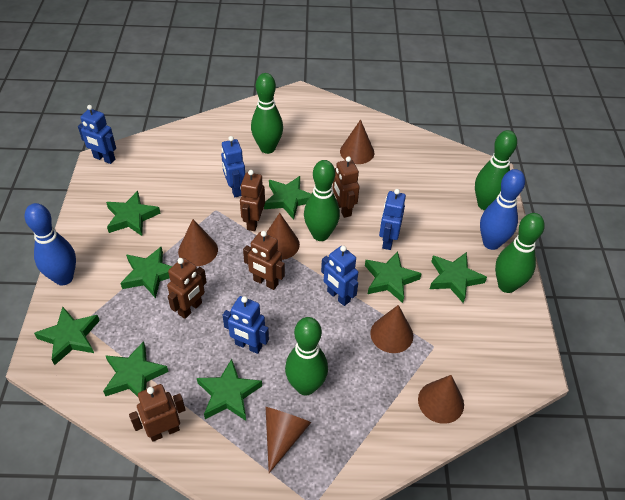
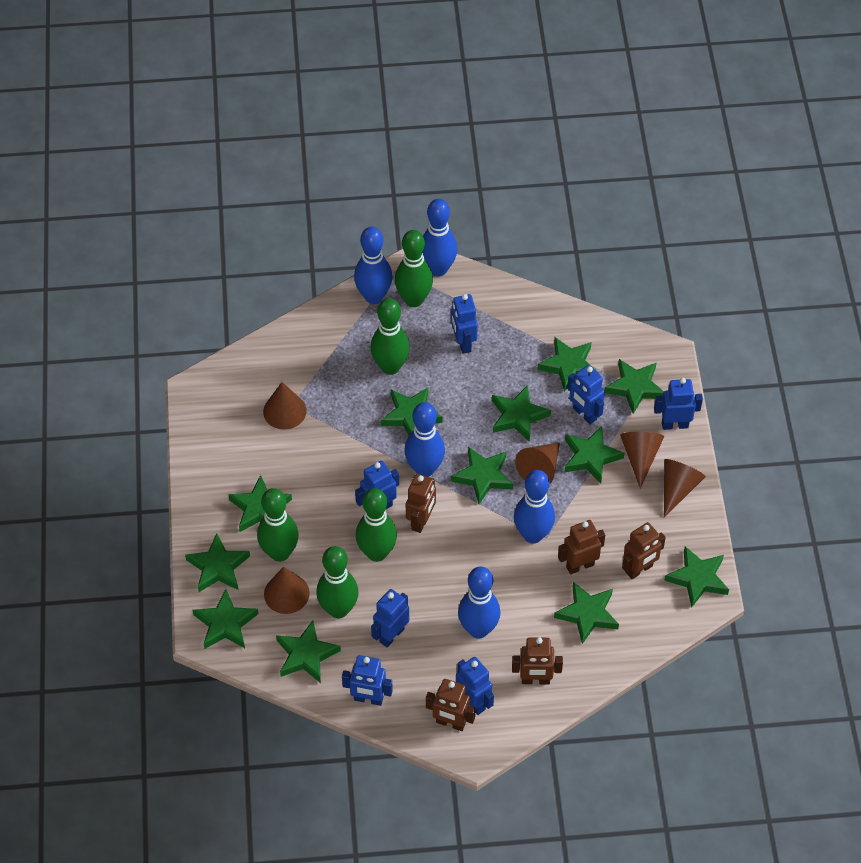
blue bowling pin: 2 -> 5
blue robot: 5 -> 7
brown cone: 6 -> 5
green star: 8 -> 12

